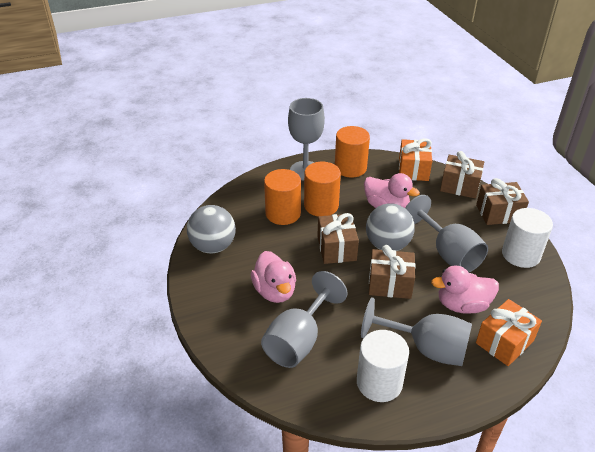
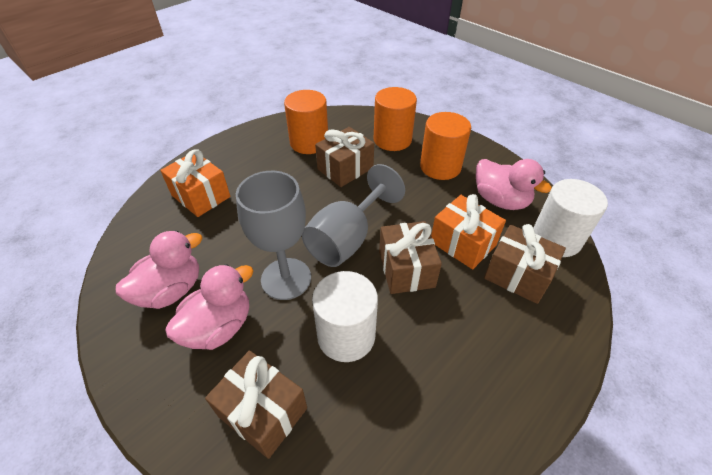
grey ball: 2 -> 0
grey goblet: 4 -> 2

